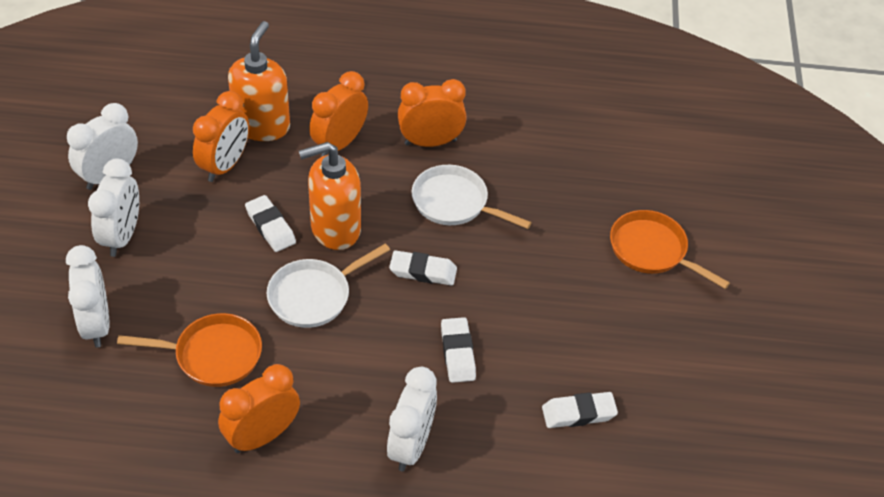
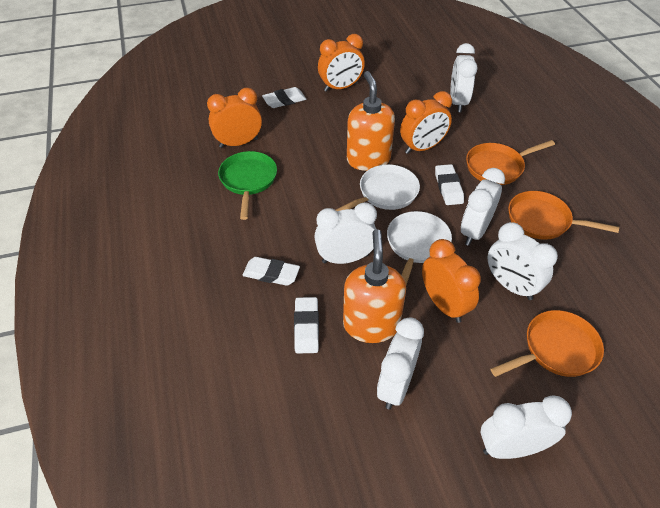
green pan: 0 -> 1
orange pan: 2 -> 3
white clock: 4 -> 6

